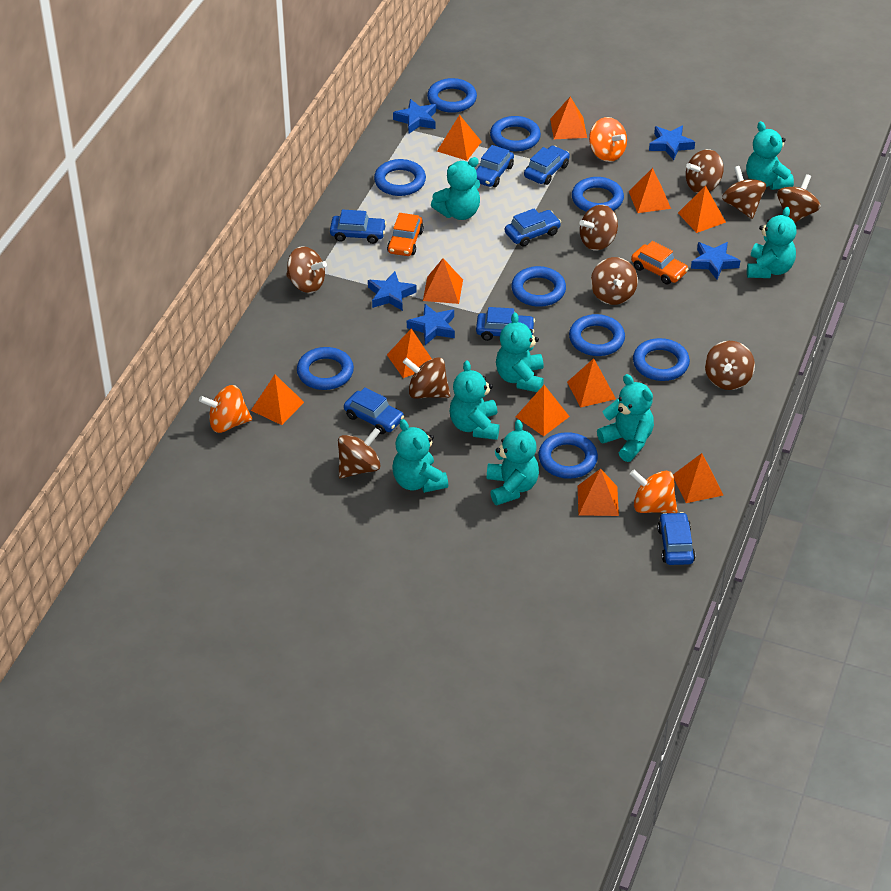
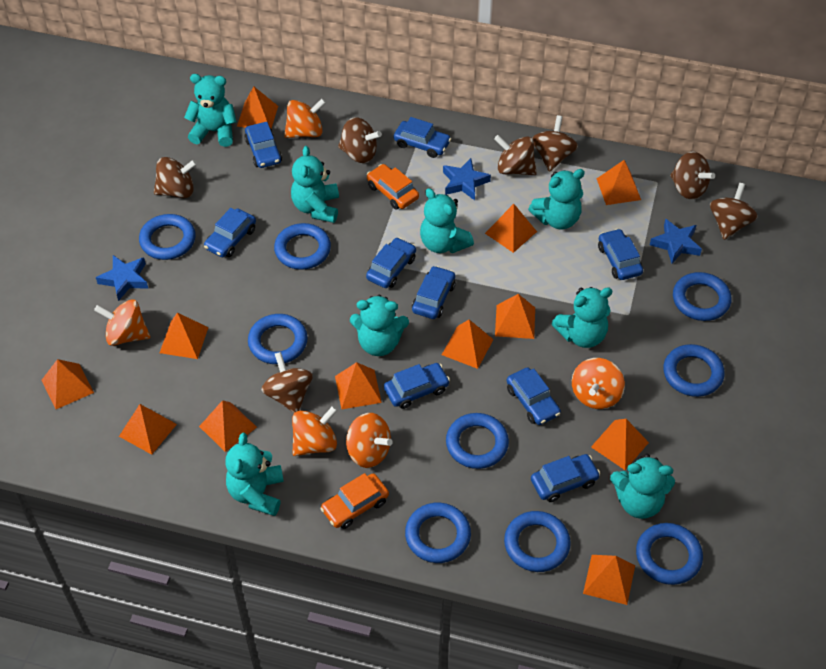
blue car: 7 -> 9
blue star: 5 -> 3
brown spinning top: 9 -> 7
orange pyramid: 11 -> 12
orange spinning top: 3 -> 5

